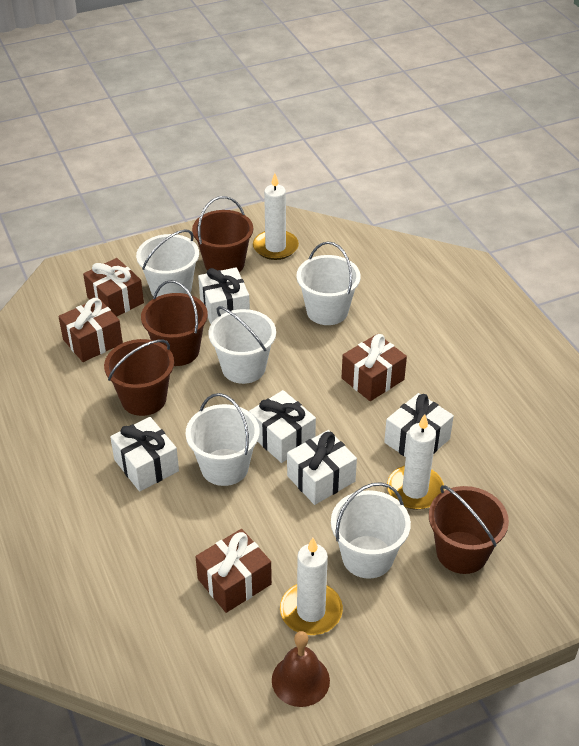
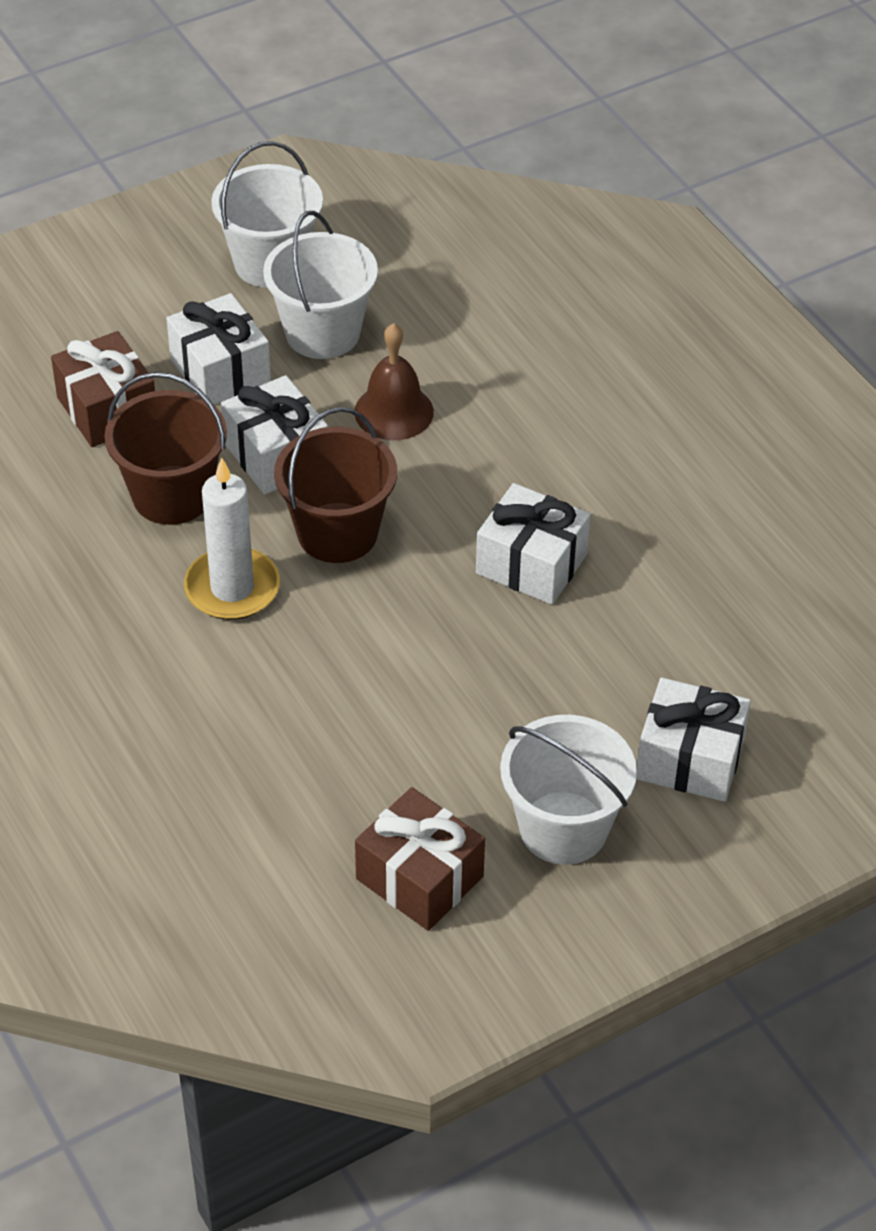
brown bucket: 4 -> 2
brown gift: 4 -> 2
white bucket: 5 -> 3
white candle: 3 -> 1
white gift: 5 -> 4

